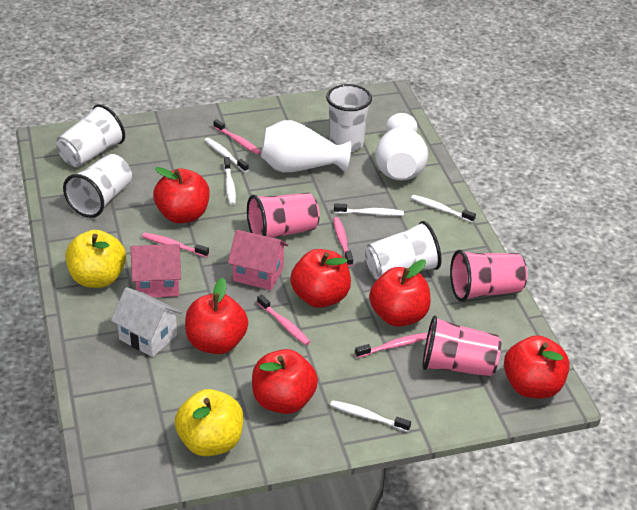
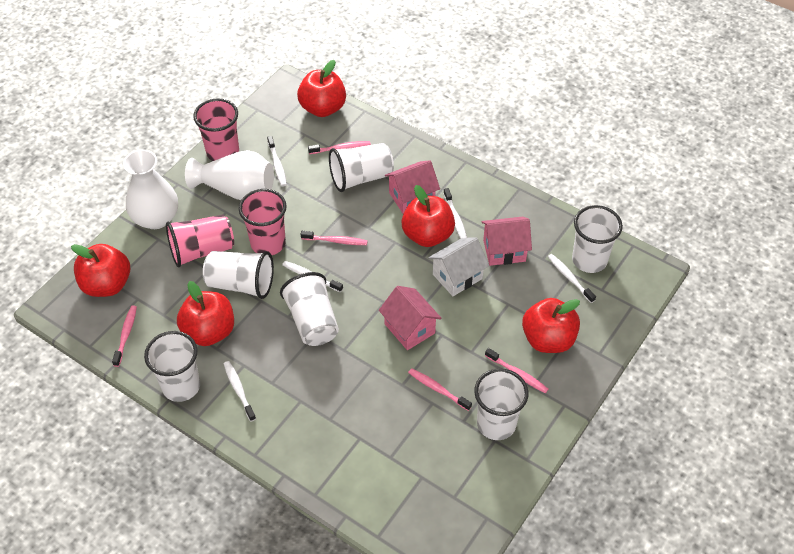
pink house: 2 -> 3
red apple: 6 -> 5
white cup: 4 -> 6
yellow apple: 2 -> 0

